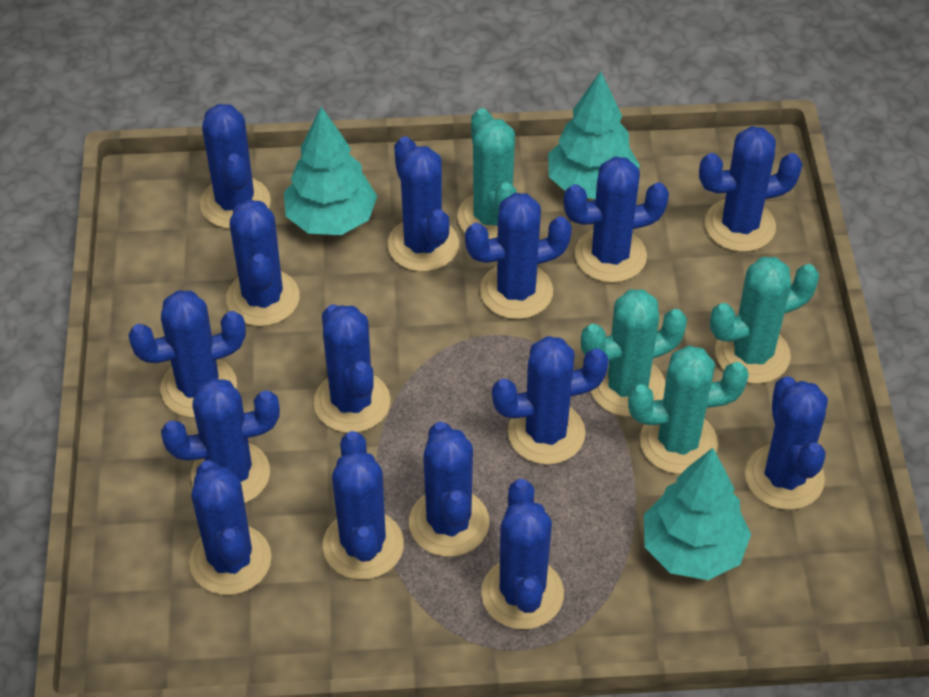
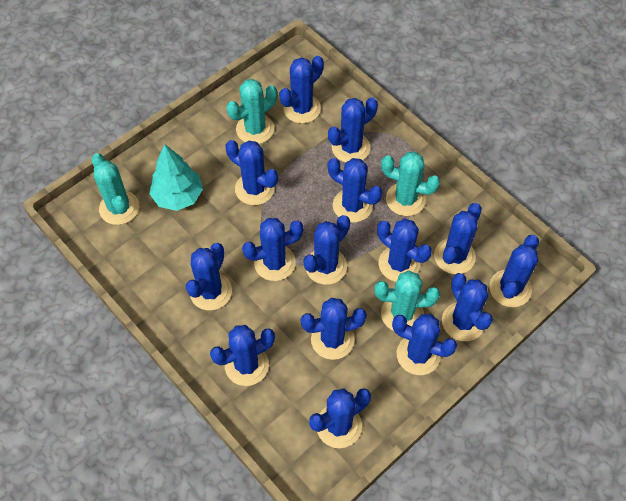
turquoise tree: 3 -> 1

